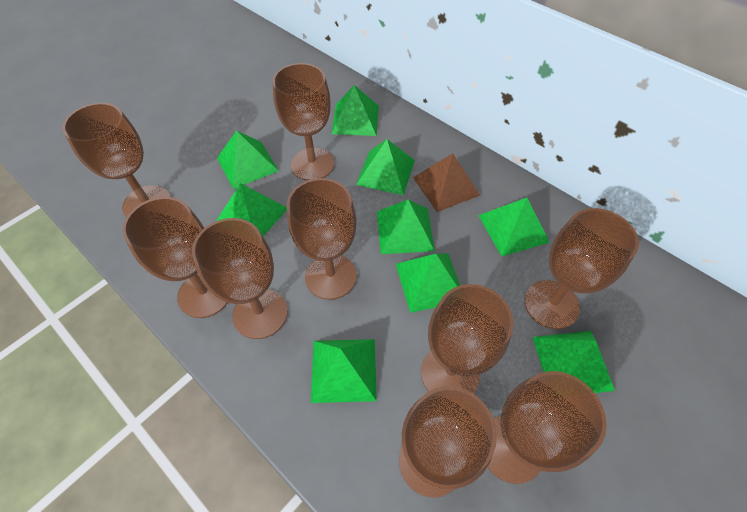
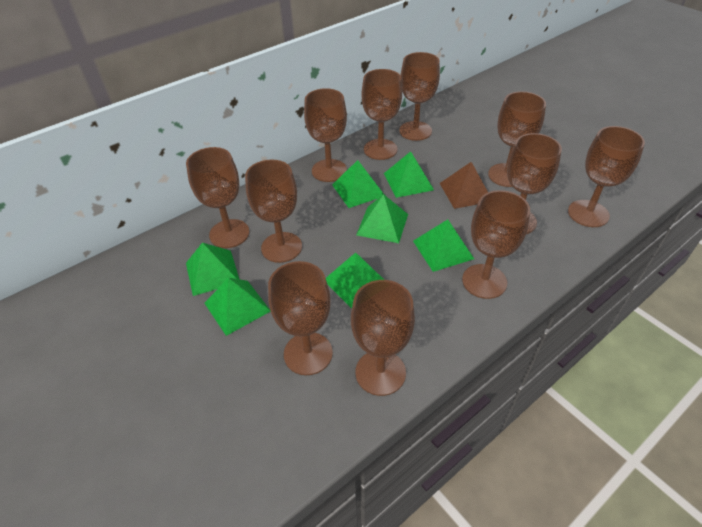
brown goblet: 9 -> 11
green pyramid: 9 -> 7

